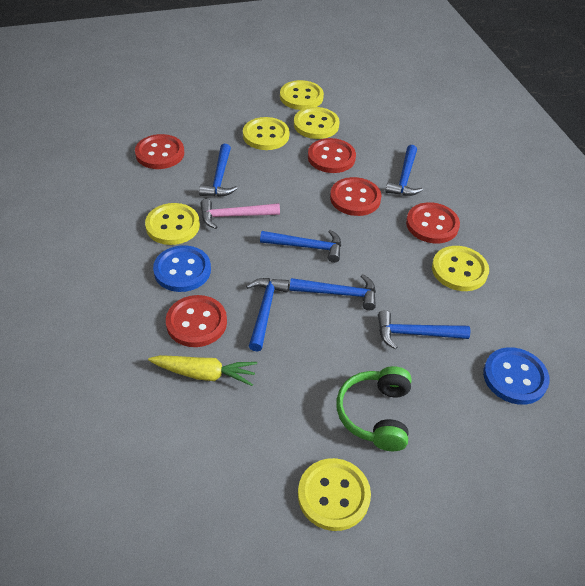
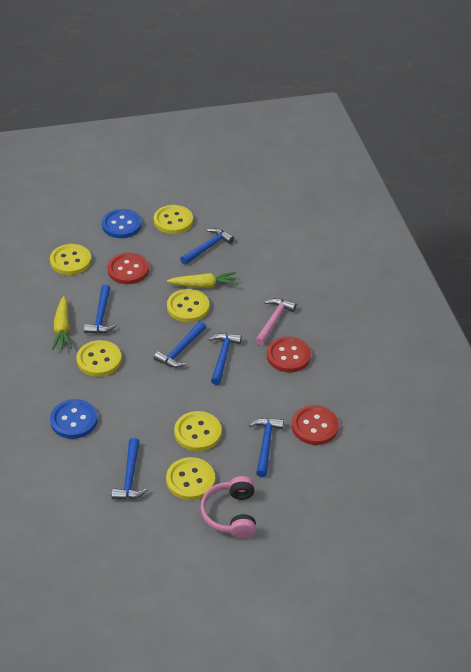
green headphones: 1 -> 0
pink headphones: 0 -> 1
red button: 5 -> 3
yellow carrot: 1 -> 2

